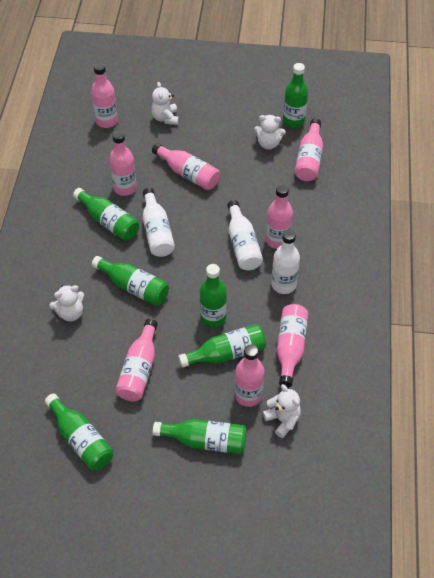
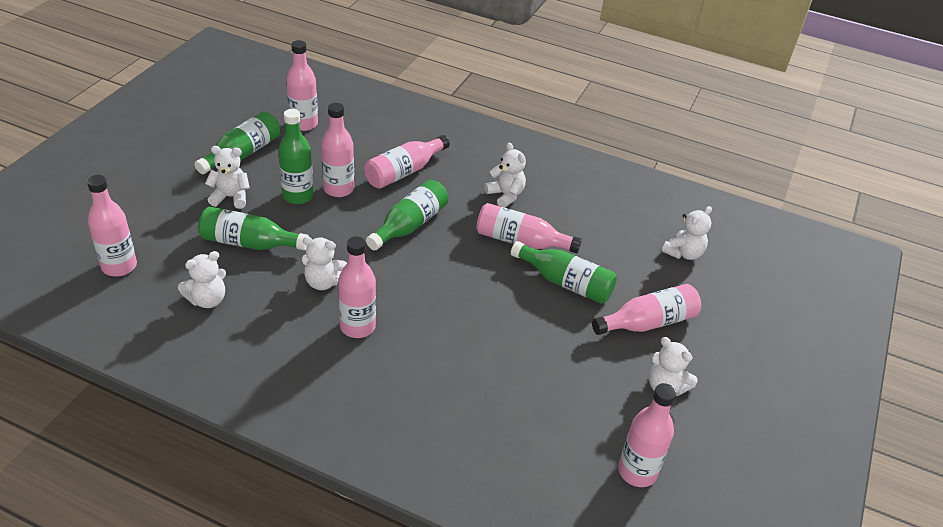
green bottle: 7 -> 5
white bottle: 3 -> 0
white teddy bear: 4 -> 6

